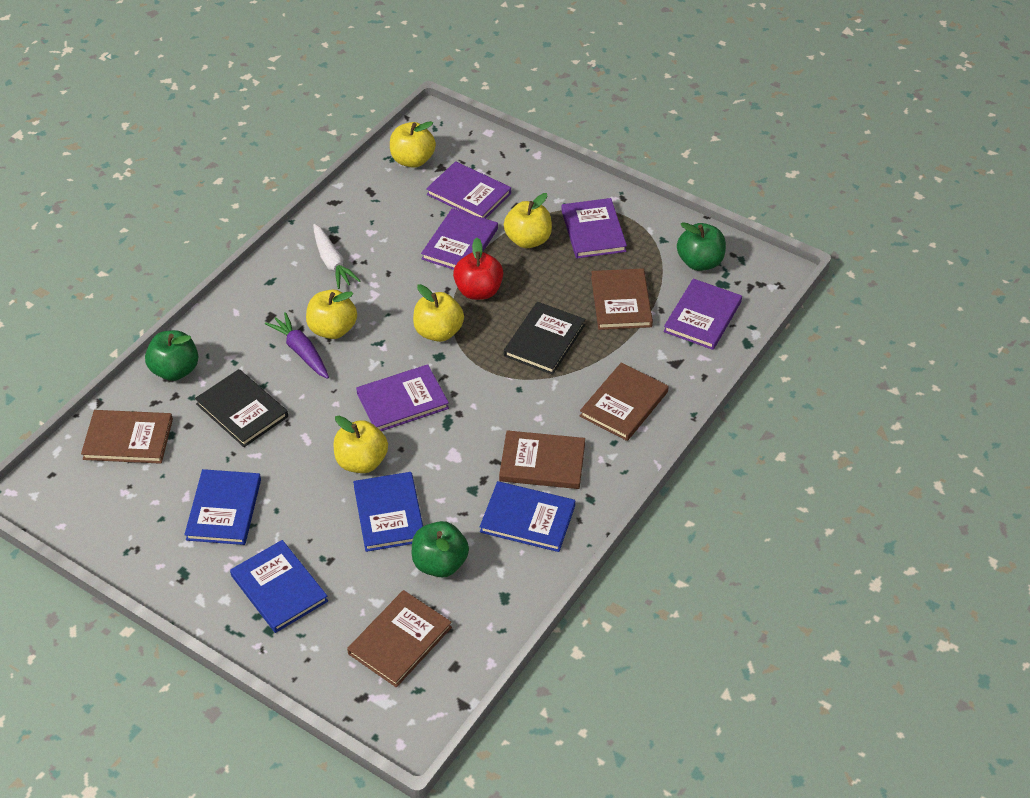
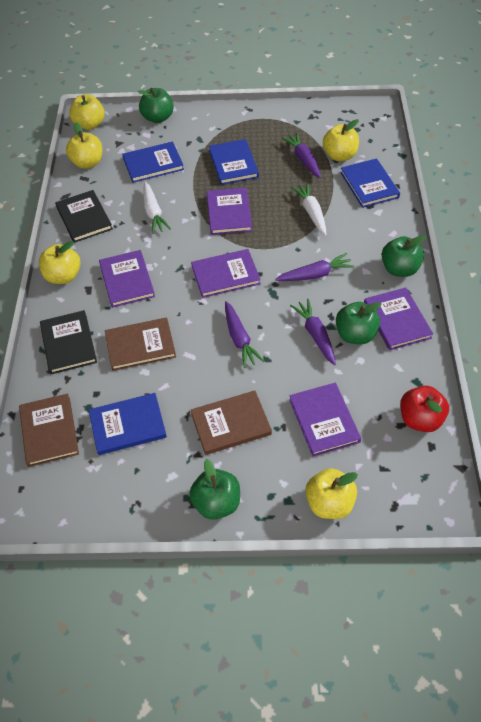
brown book: 5 -> 3
green apple: 3 -> 4
purple carrot: 1 -> 4
white carrot: 1 -> 2

